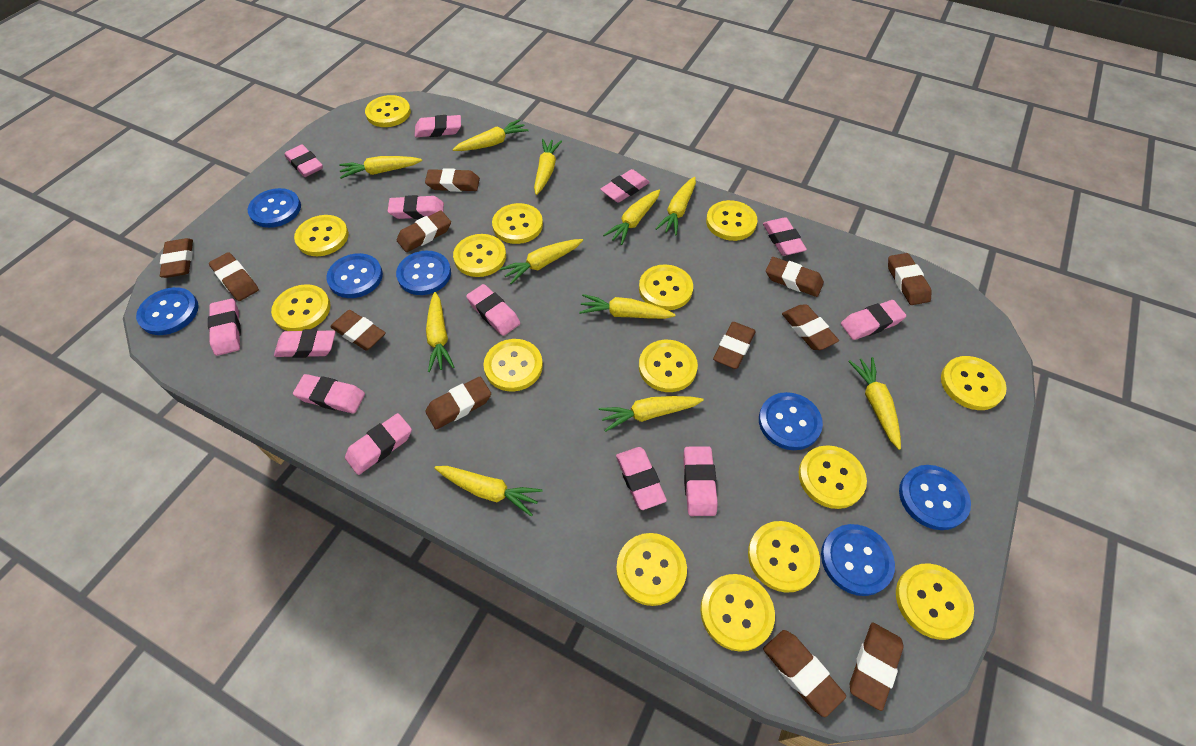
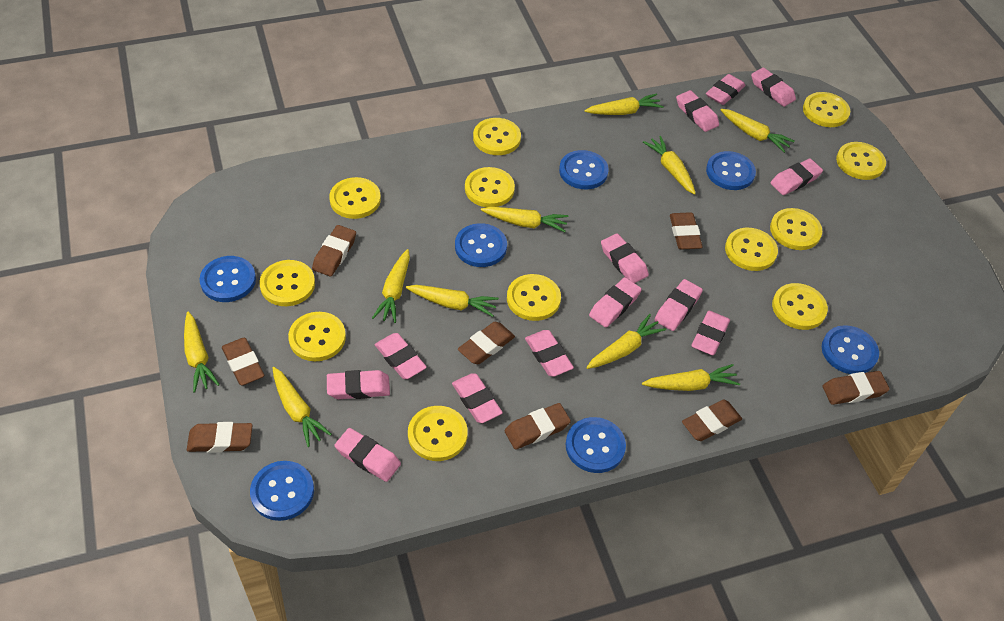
brown eraser: 12 -> 8
yellow button: 15 -> 12
yellow carrot: 11 -> 10

